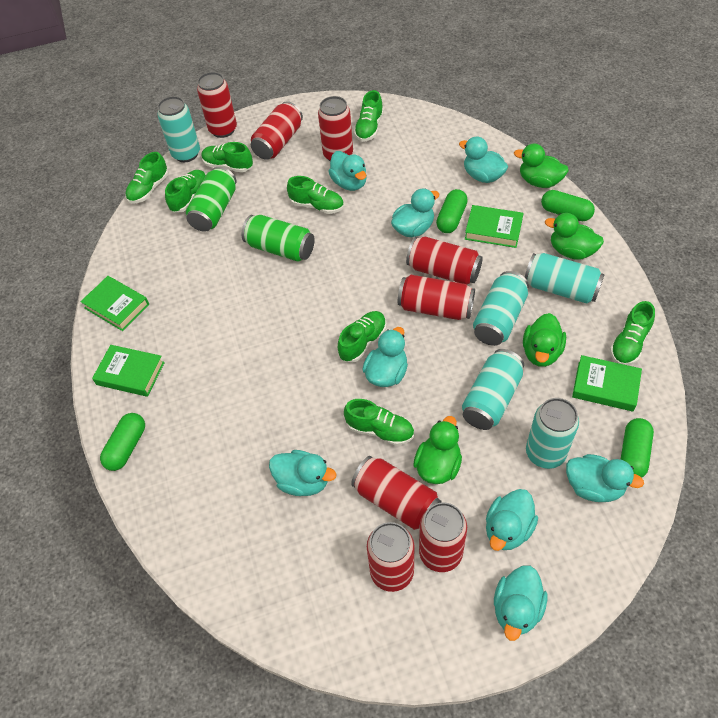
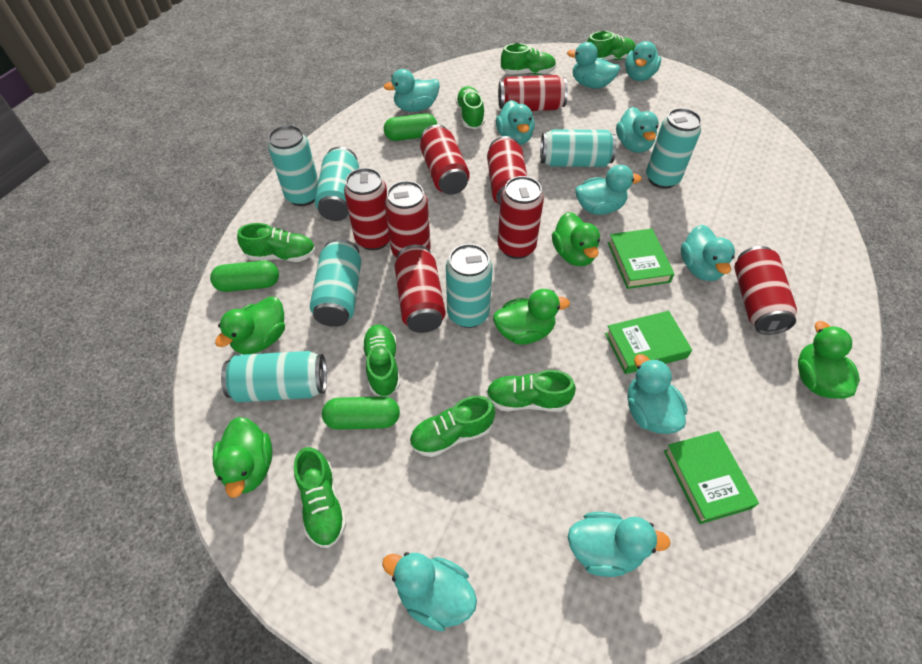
green book: 4 -> 3
green can: 2 -> 0
green capsule: 4 -> 3
green duck: 4 -> 5
turquoise can: 5 -> 7
turquoise duck: 8 -> 10

